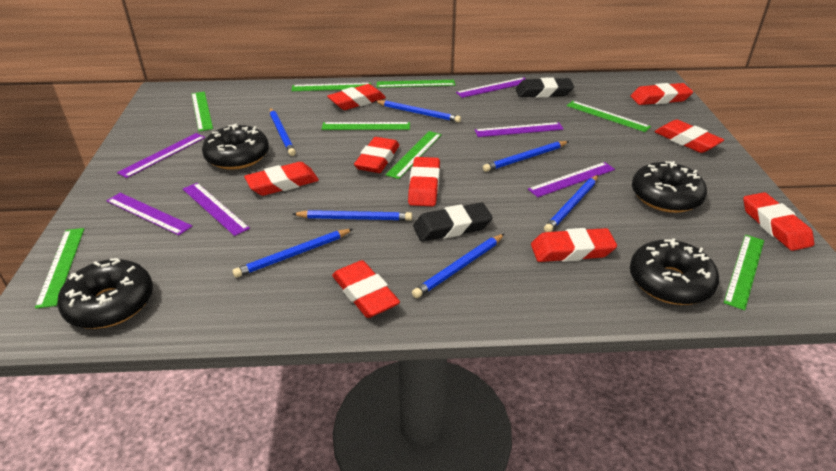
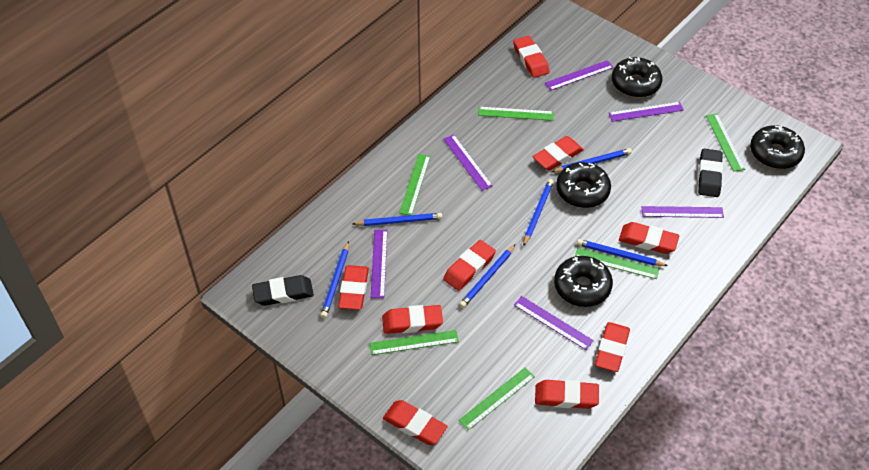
blue pencil: 7 -> 6
green ruler: 8 -> 6

